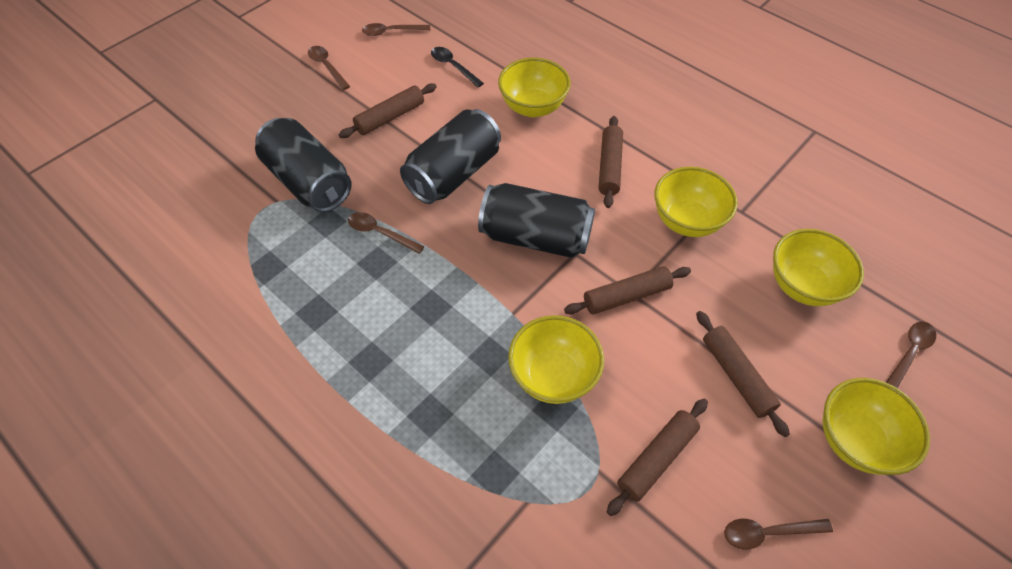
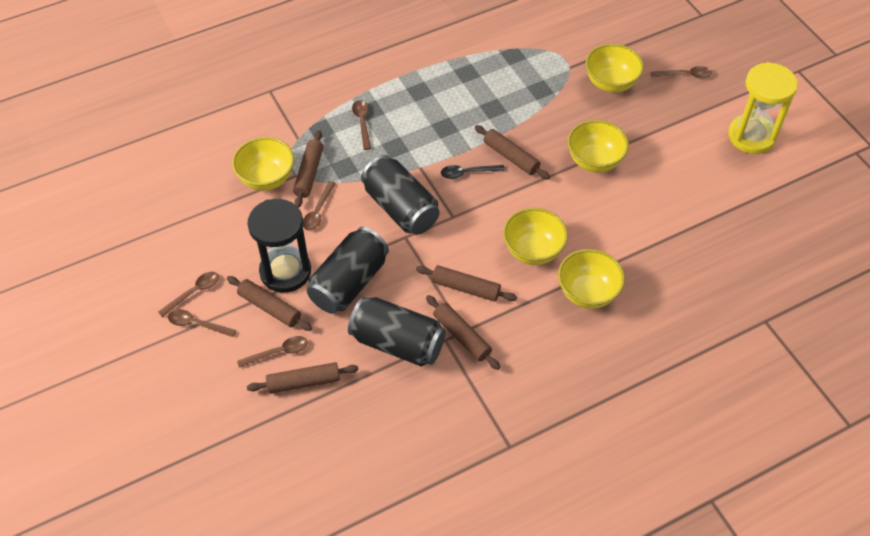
black hourglass: 0 -> 1
brown rolling pin: 5 -> 6
brown spoon: 5 -> 6
yellow hourglass: 0 -> 1

